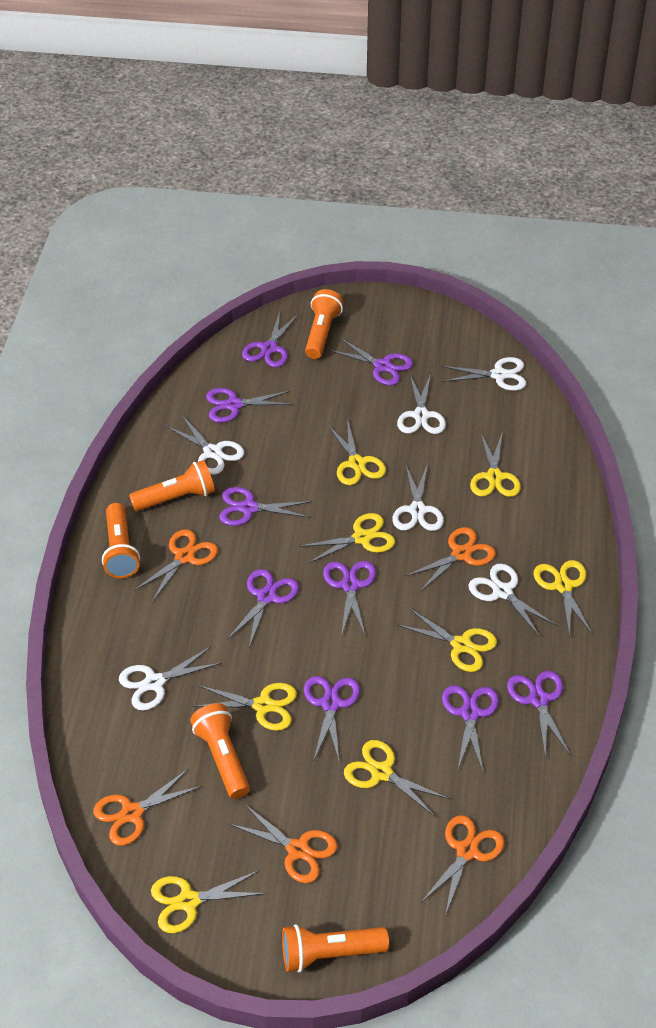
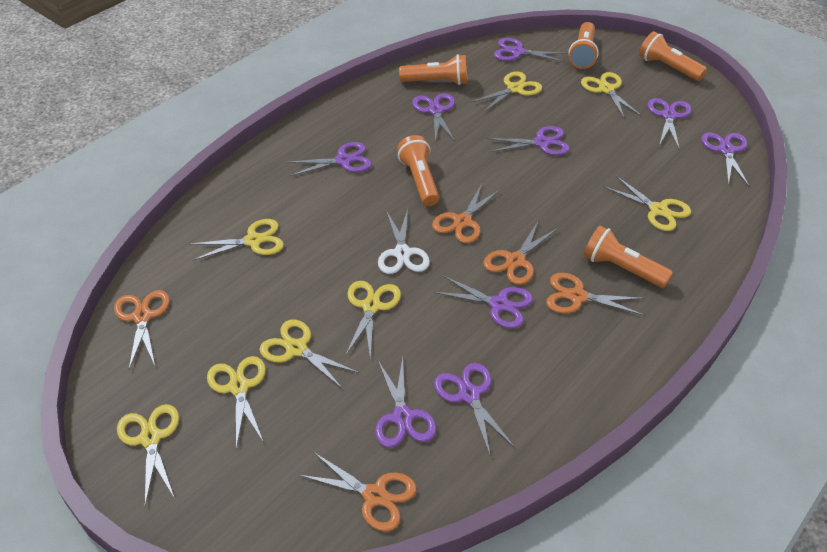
white scissors: 6 -> 1

